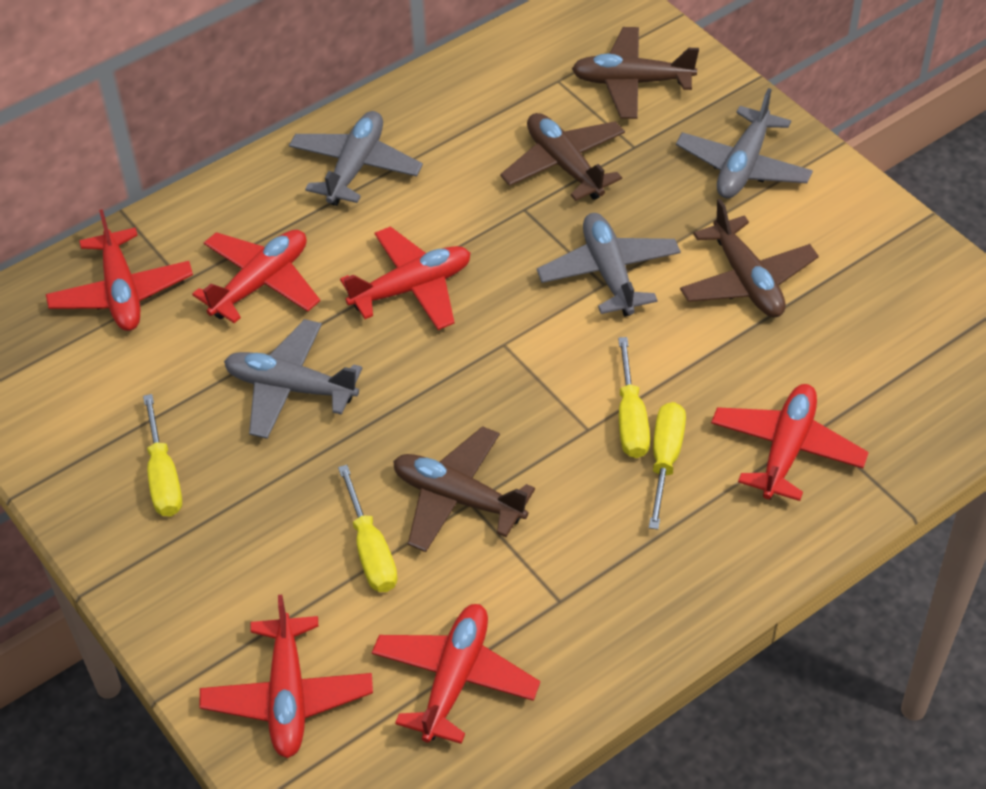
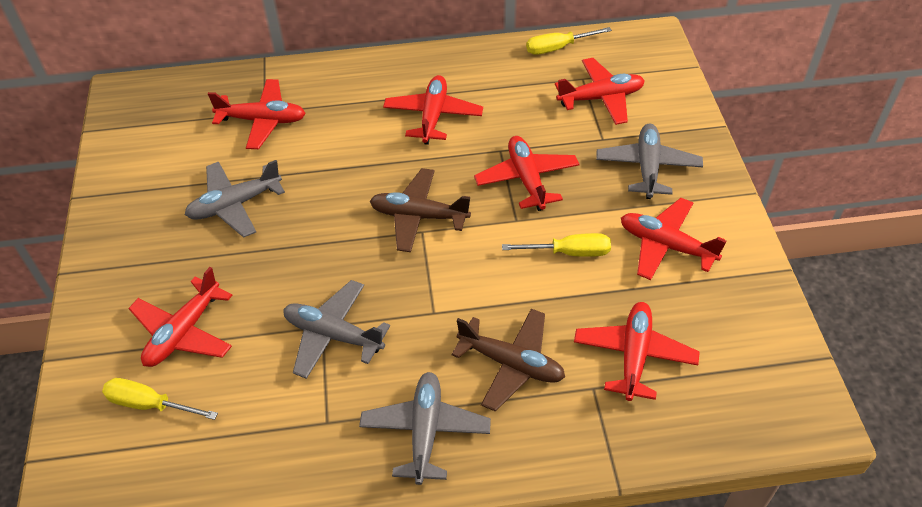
brown plane: 4 -> 2
red plane: 6 -> 7
yellow screwdriver: 4 -> 3

